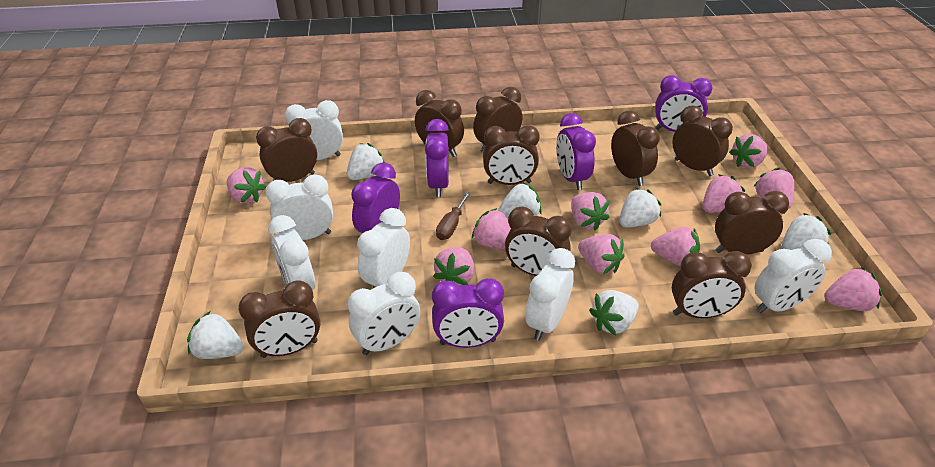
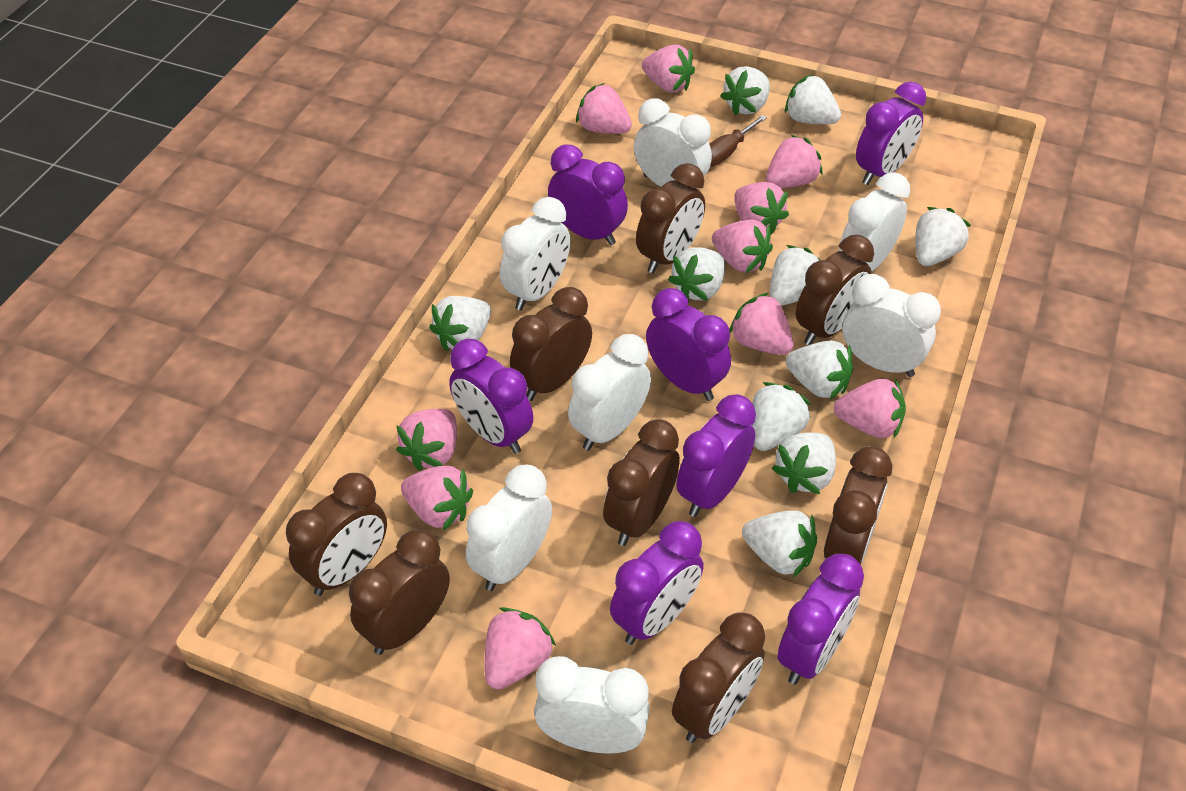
brown clock: 10 -> 8
purple clock: 5 -> 7
white strawberry: 6 -> 10

